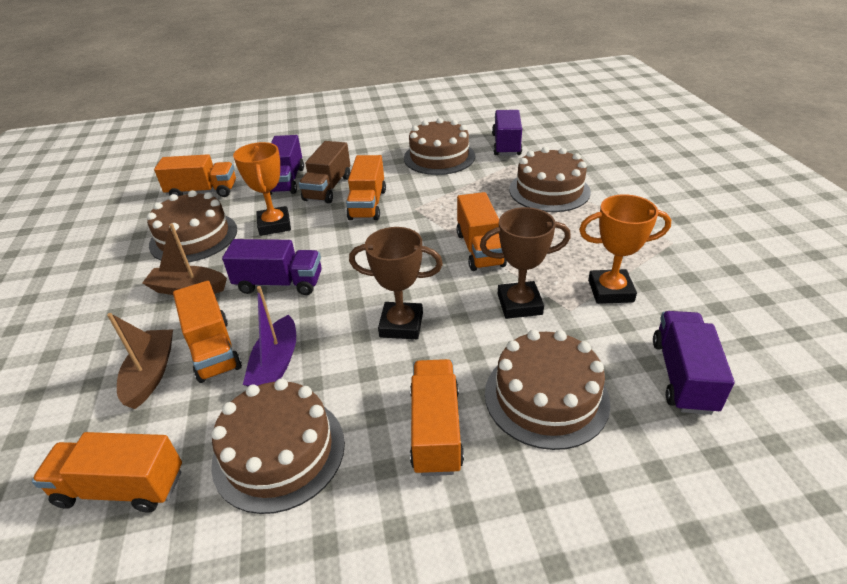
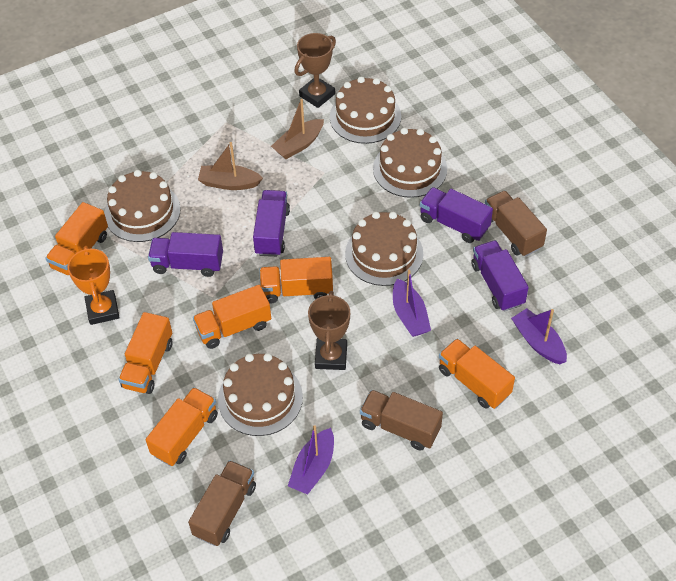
brown truck: 1 -> 3
orange trophy: 2 -> 1
purple boat: 1 -> 3

